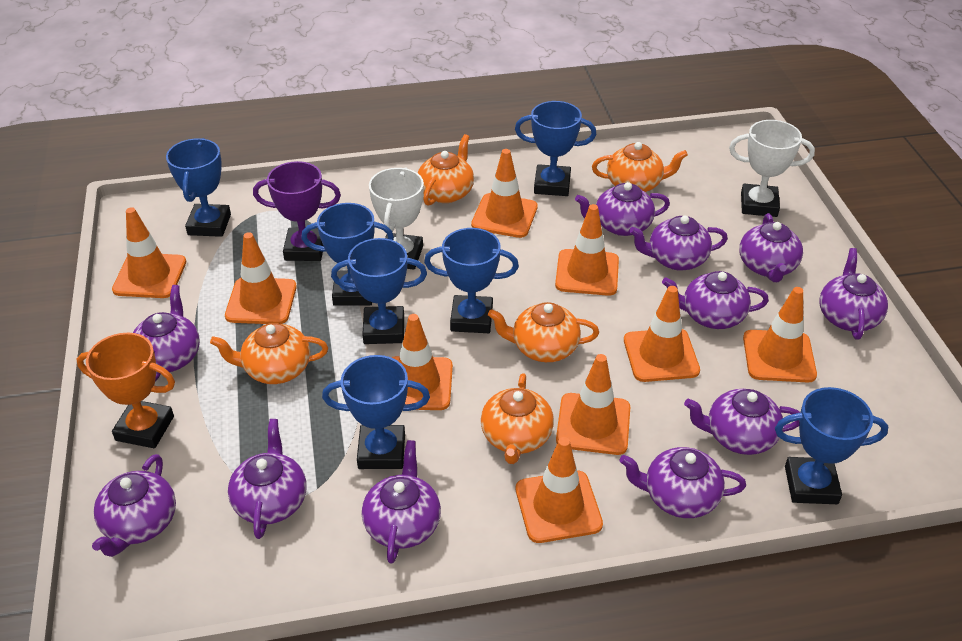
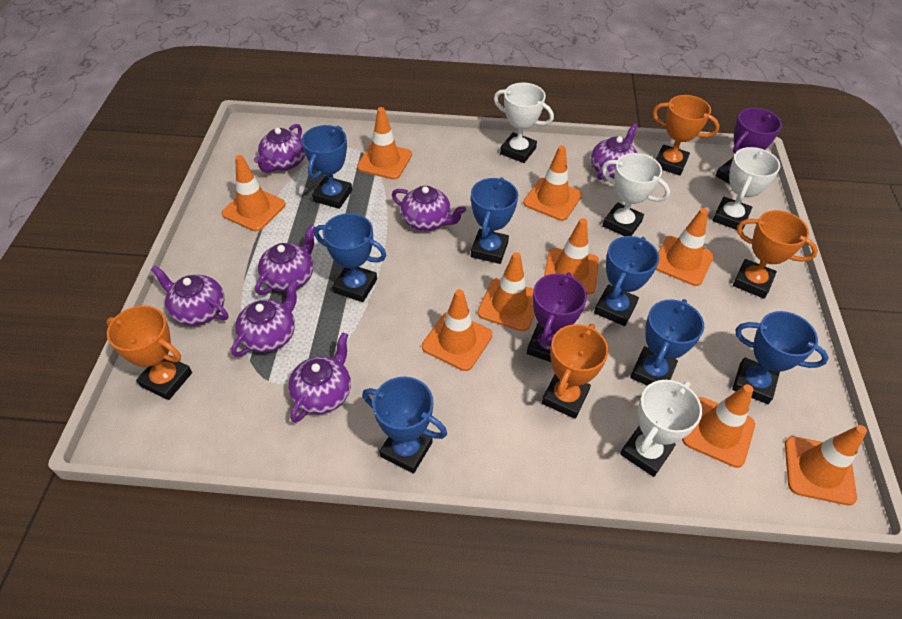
orange teapot: 5 -> 0
orange trophy: 1 -> 4
purple teapot: 11 -> 7
purple trophy: 1 -> 2
white trophy: 2 -> 4

